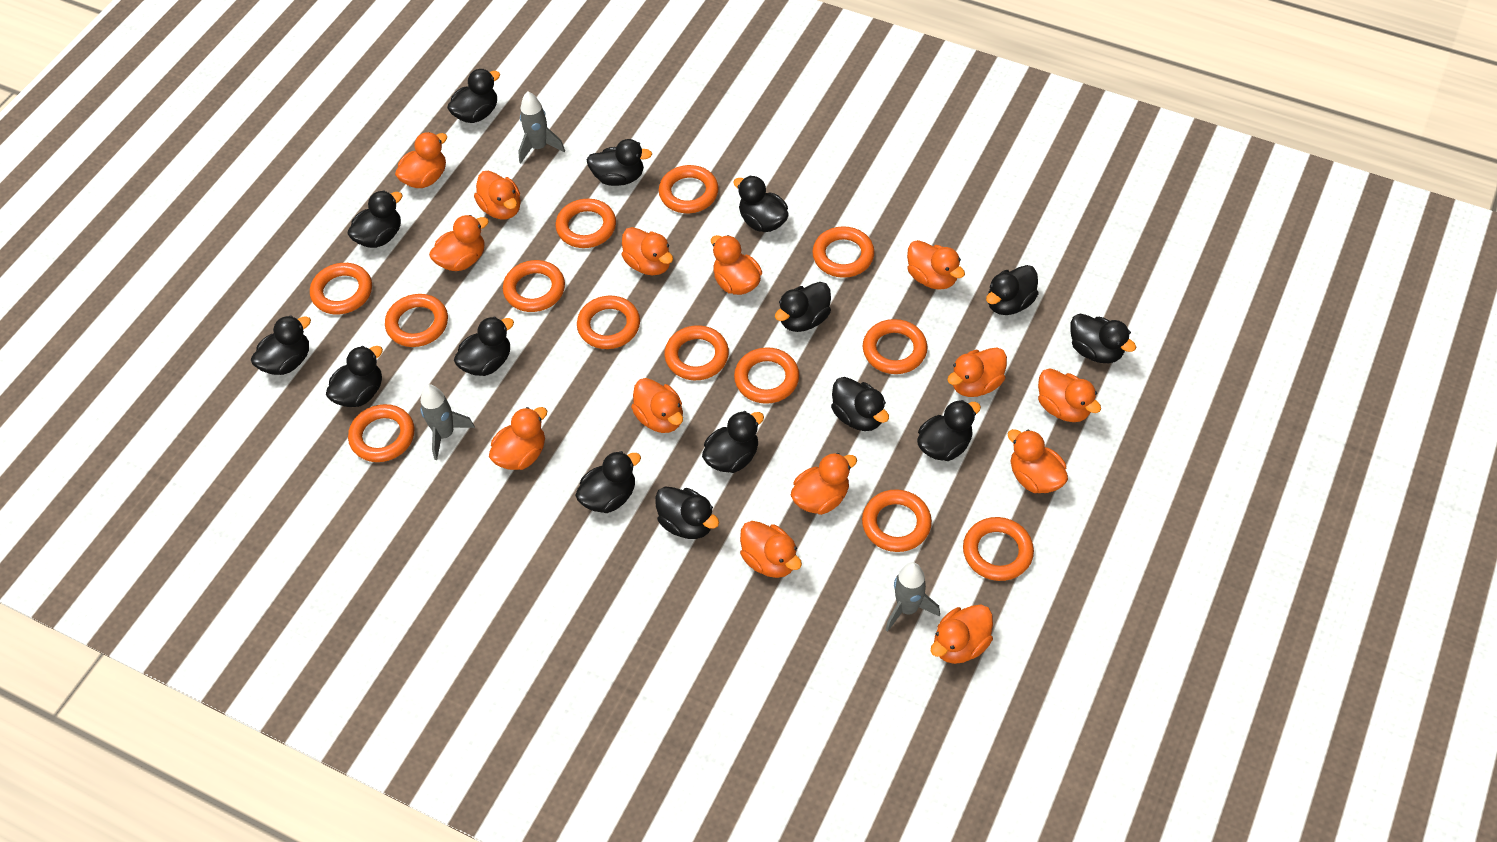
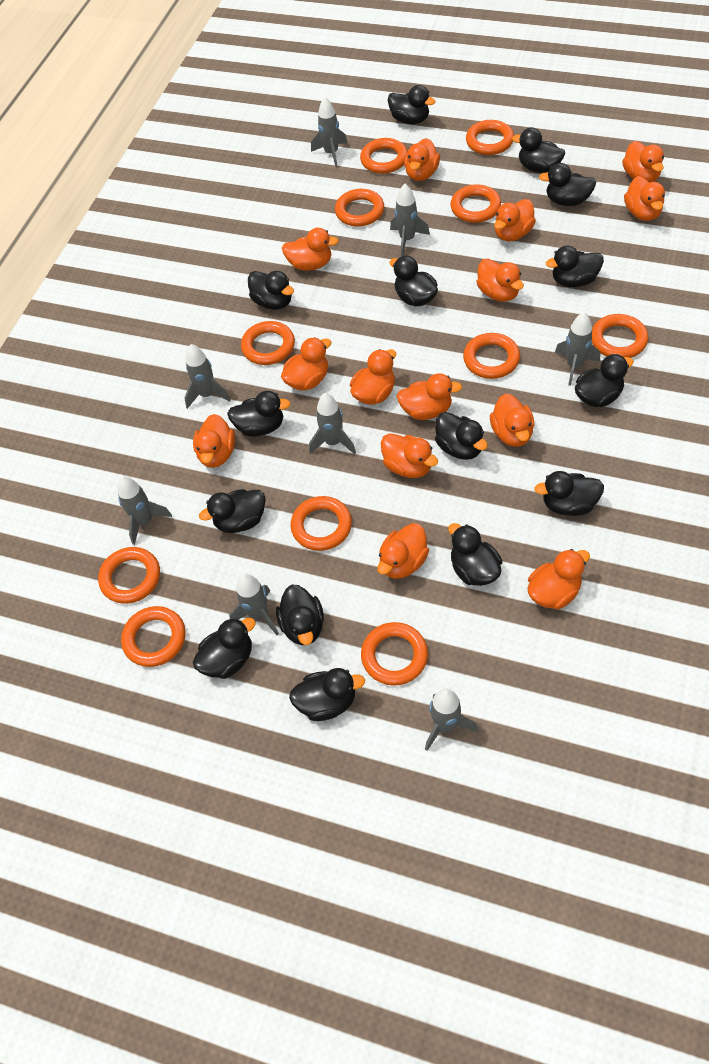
grey rocket: 3 -> 8
orange ring: 13 -> 11

